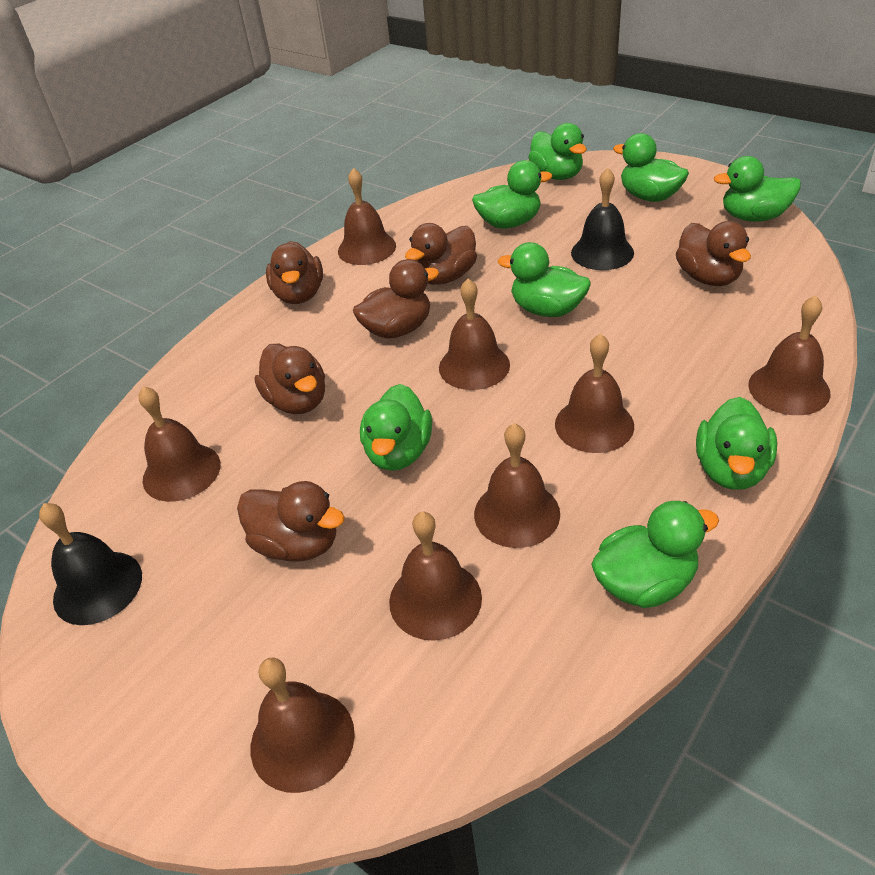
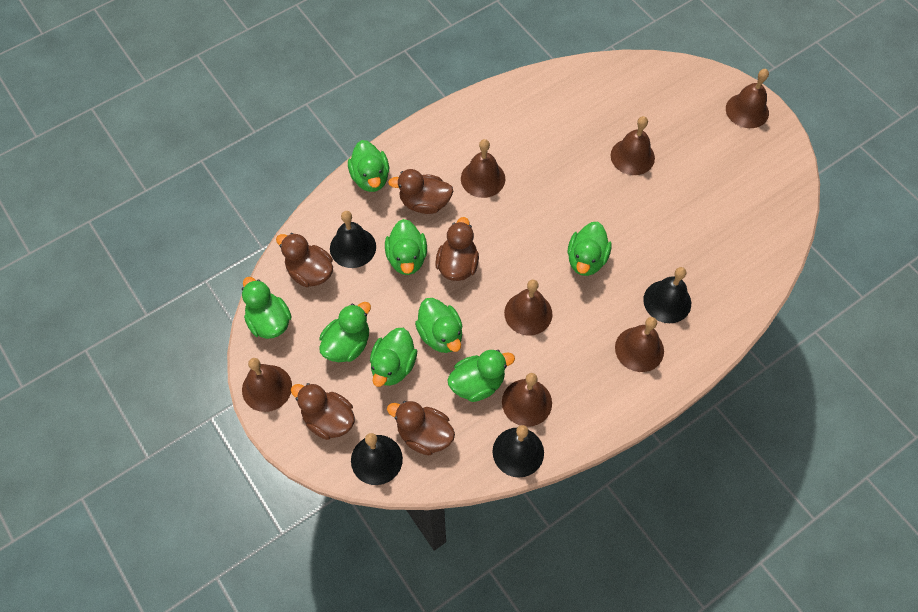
black bell: 2 -> 4
brown bell: 8 -> 7
brown duck: 6 -> 5

